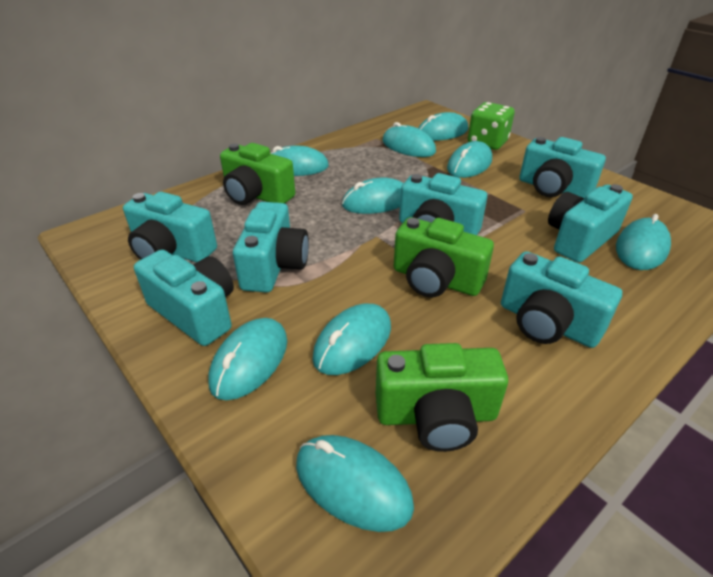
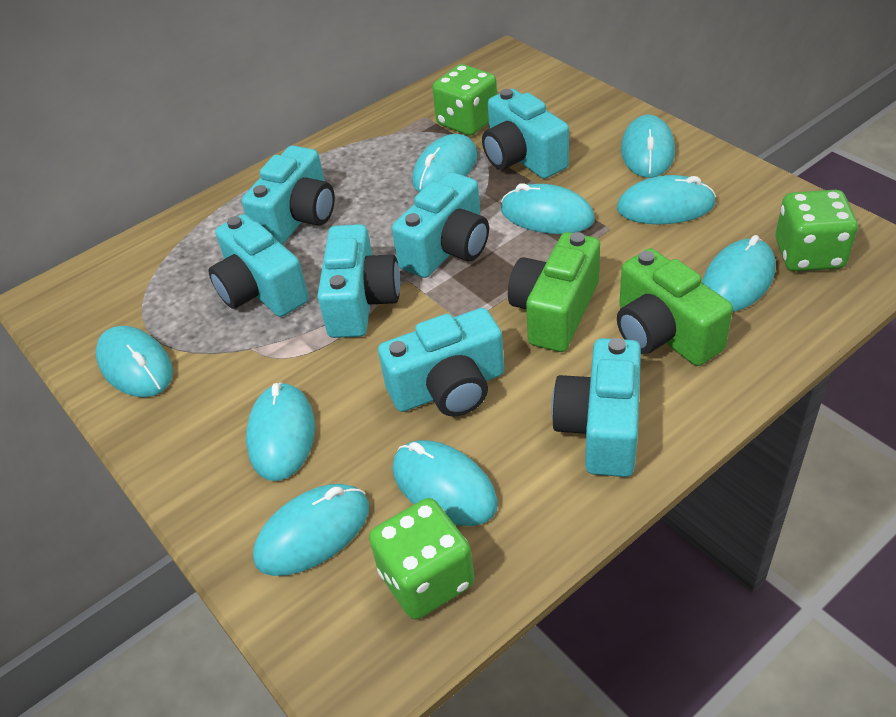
green camera: 3 -> 2
green dice: 1 -> 3

